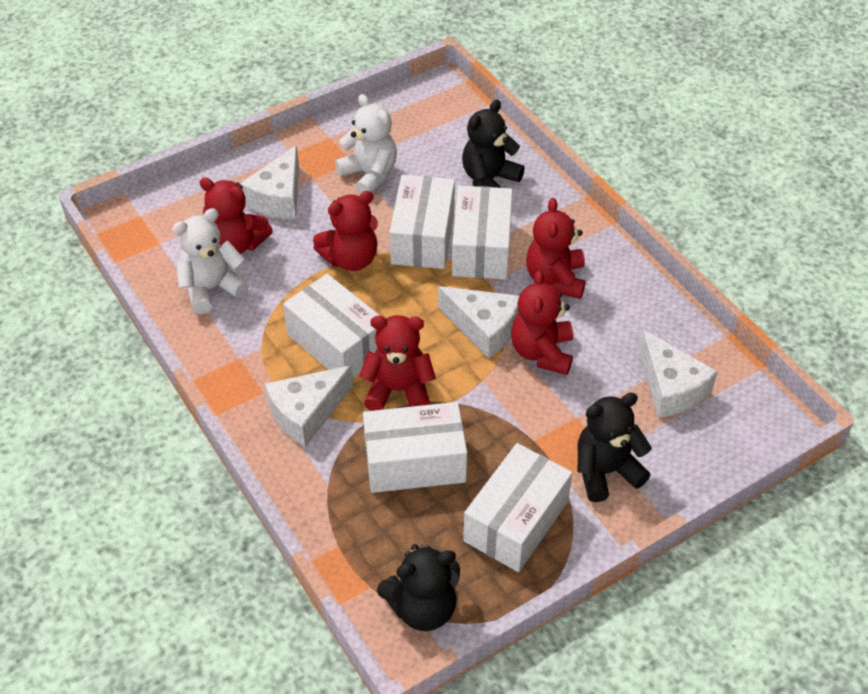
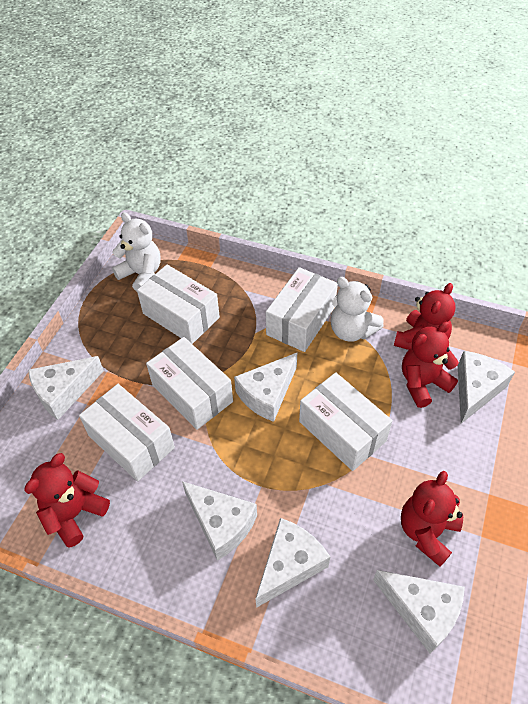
black teddy bear: 3 -> 0
red teddy bear: 5 -> 4
white cheese: 4 -> 6

